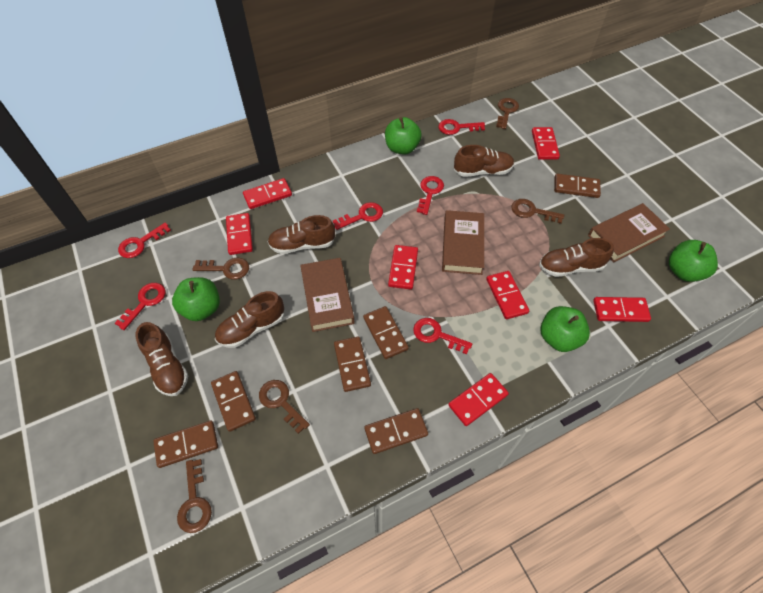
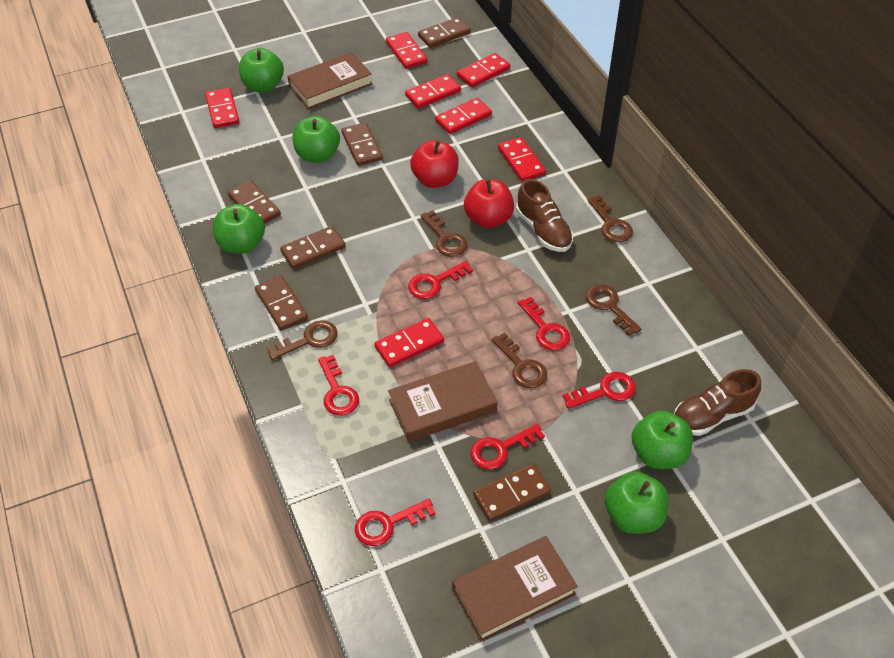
brown shoe: 5 -> 2
green apple: 4 -> 5
red apple: 0 -> 2

